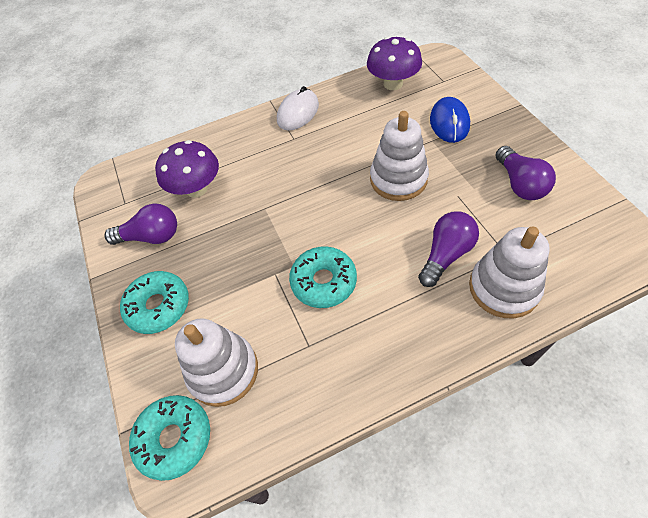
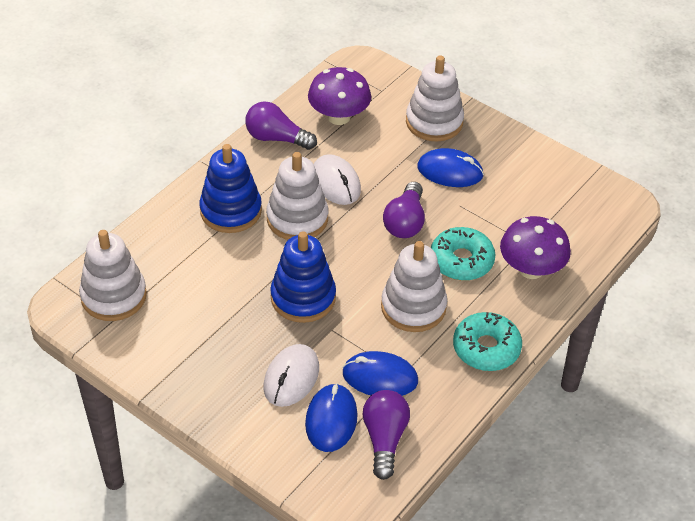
blue mouse: 1 -> 3
blue stacking toy: 0 -> 2
turquoise donut: 3 -> 2
white mouse: 1 -> 2
white stacking toy: 3 -> 4

